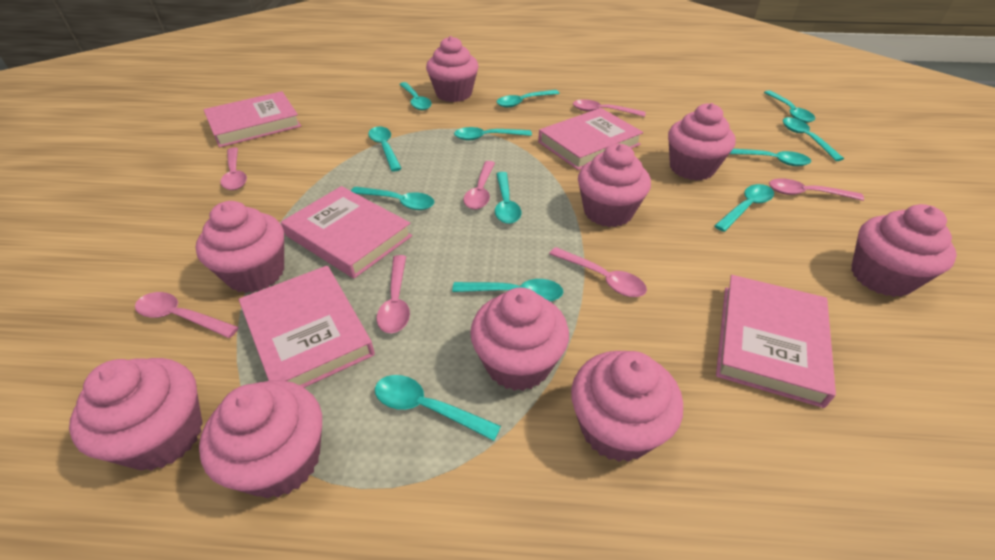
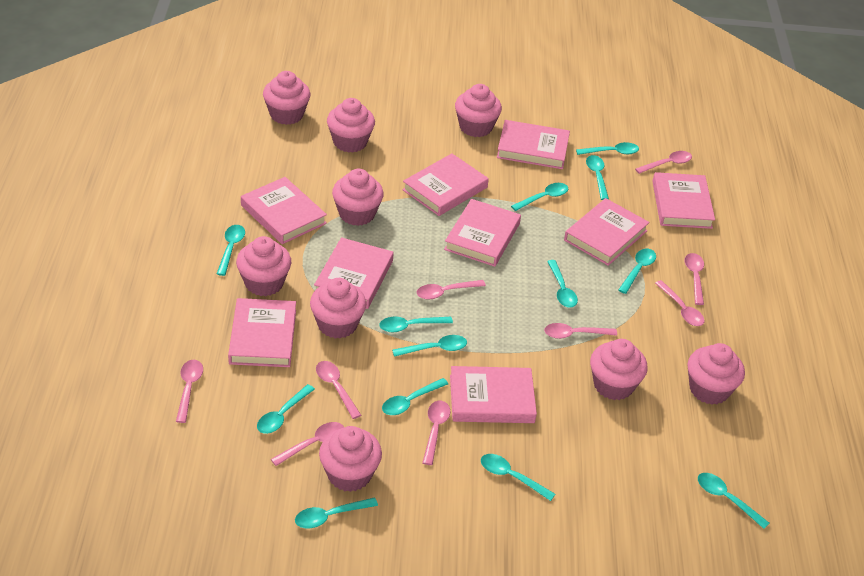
pink book: 5 -> 9
pink spoon: 7 -> 9
turquoise spoon: 12 -> 13

